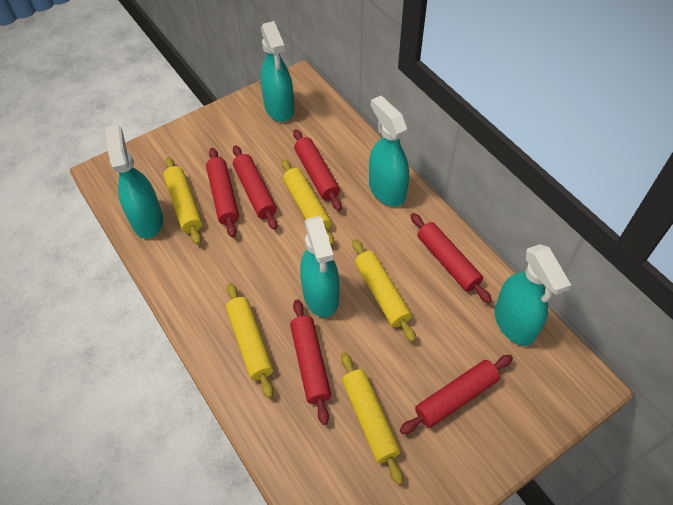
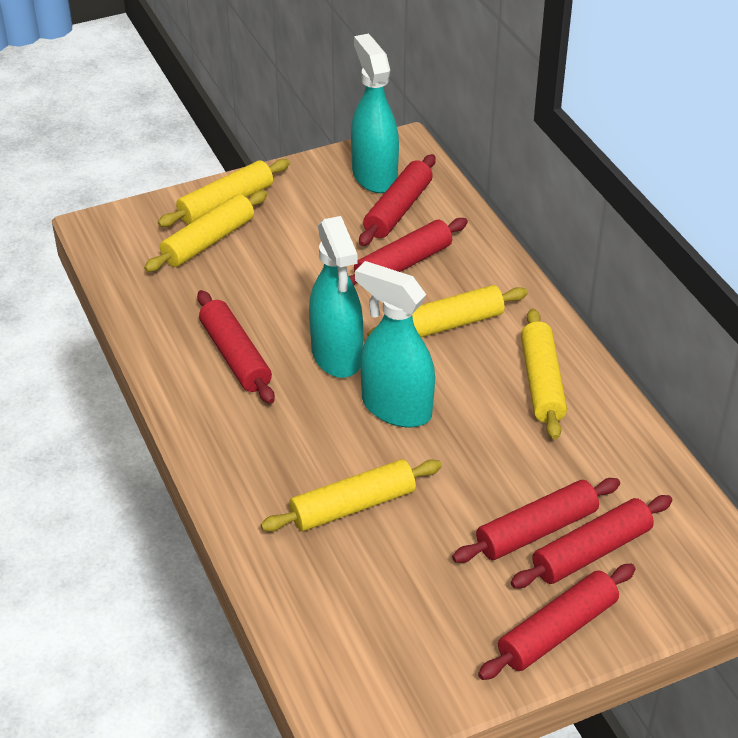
turquoise spray bottle: 5 -> 3

